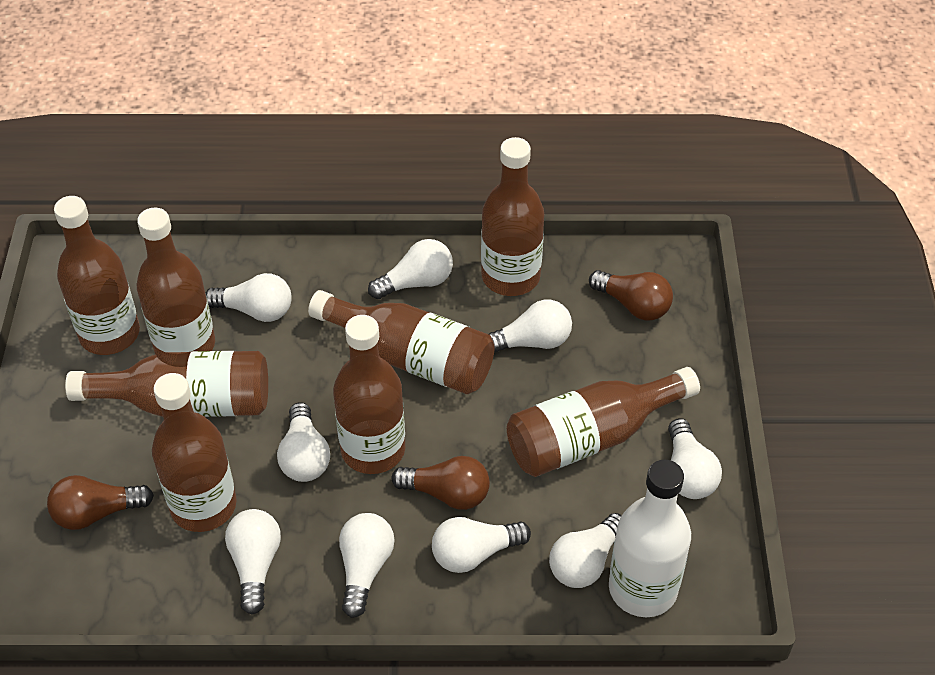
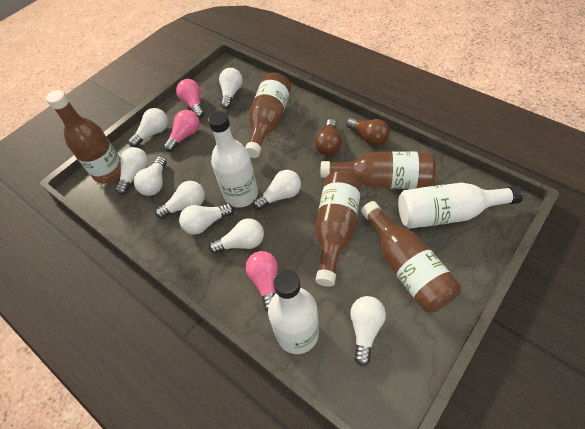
brown bottle: 8 -> 5
brown light bulb: 3 -> 2
pink light bulb: 0 -> 3
white bottle: 1 -> 3

